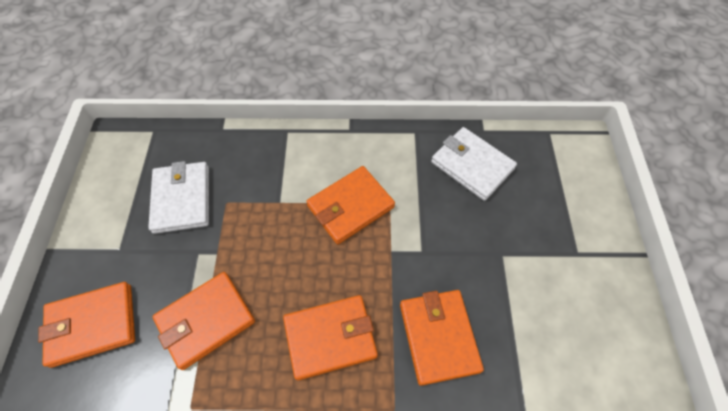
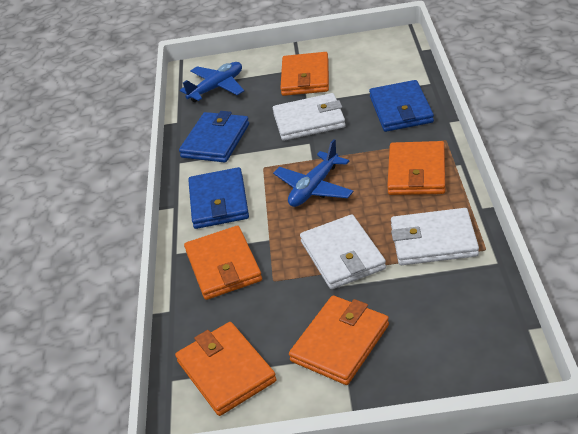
blue plane: 0 -> 2
blue wallet: 0 -> 3
white wallet: 2 -> 3

